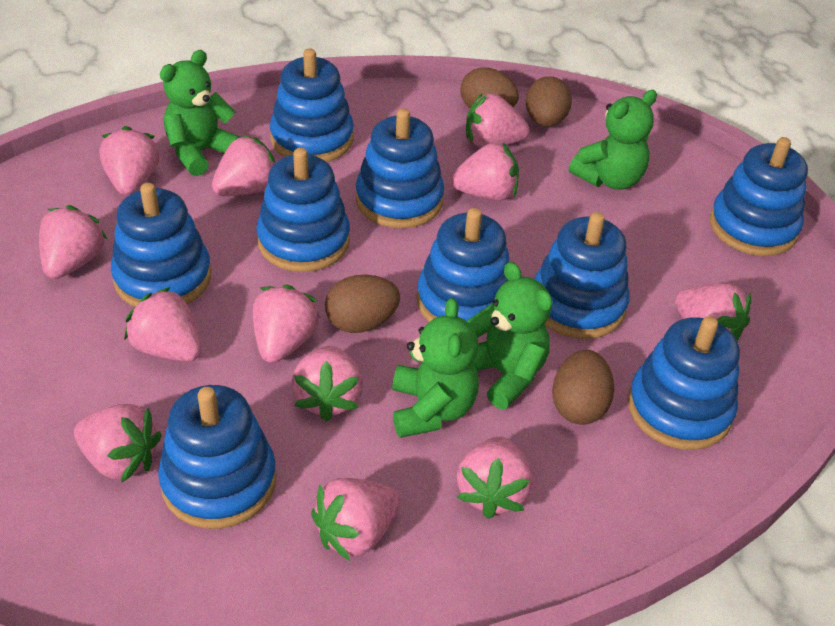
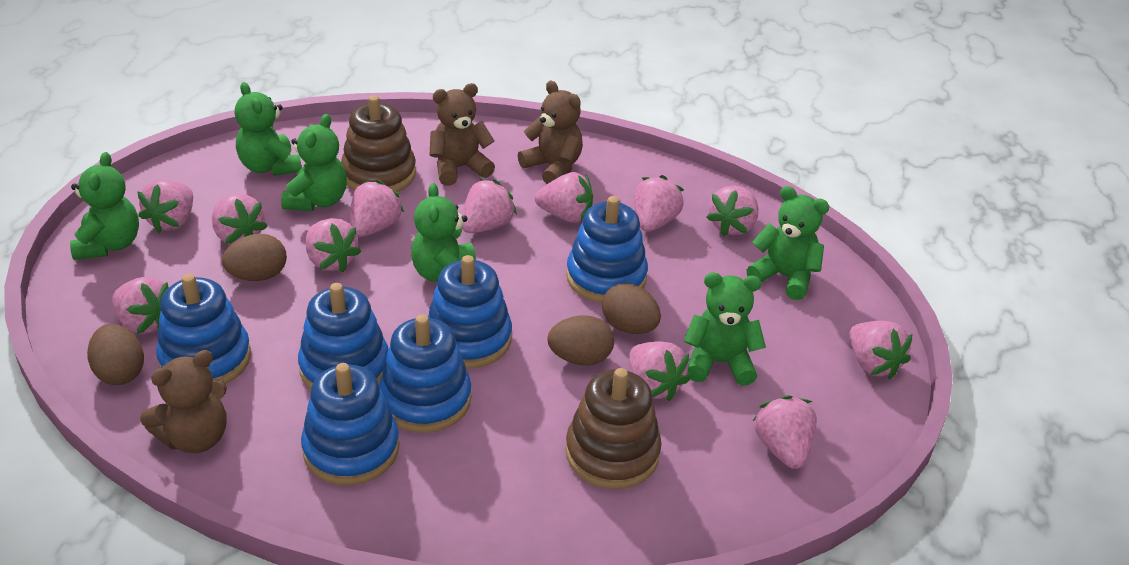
blue stacking toy: 9 -> 6
brown stacking toy: 0 -> 2
brown teddy bear: 0 -> 3
green teddy bear: 4 -> 6

